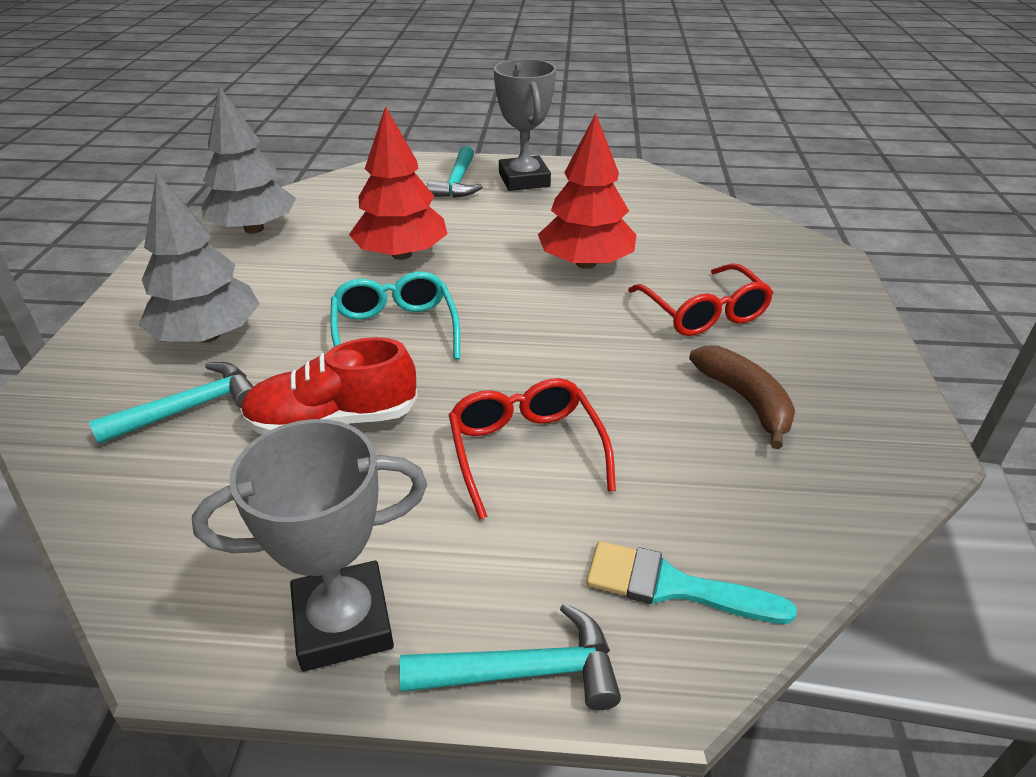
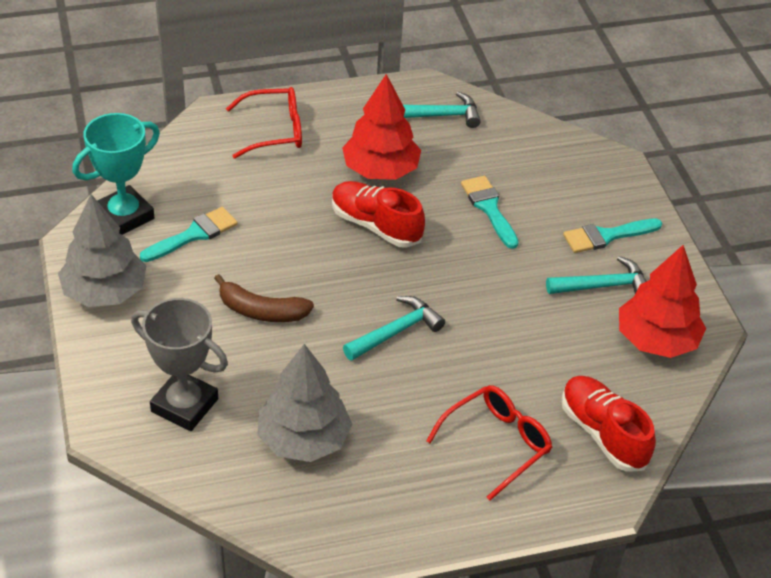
grey trophy: 2 -> 1
red shoe: 1 -> 2
turquoise brush: 1 -> 3
turquoise glasses: 1 -> 0
turquoise trophy: 0 -> 1

